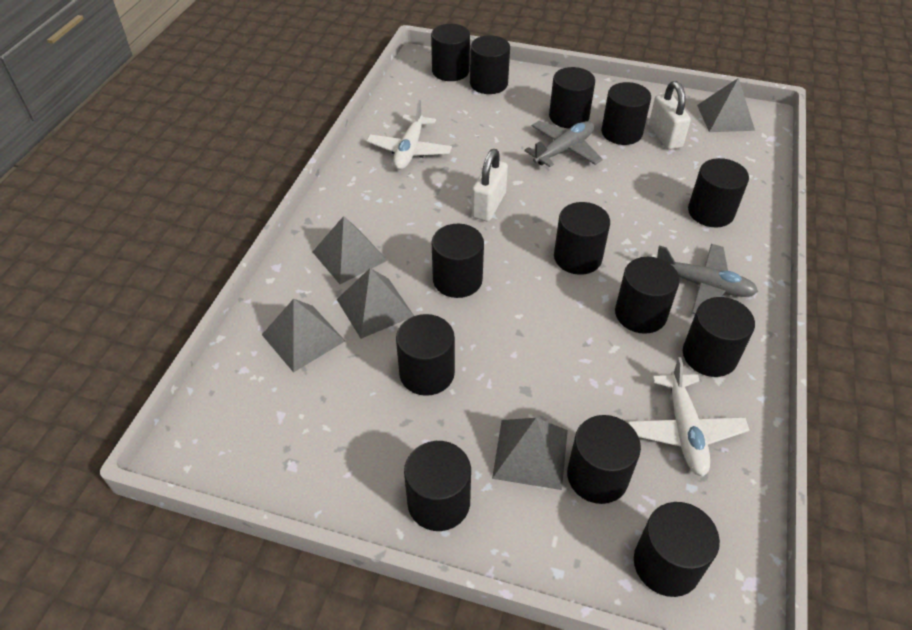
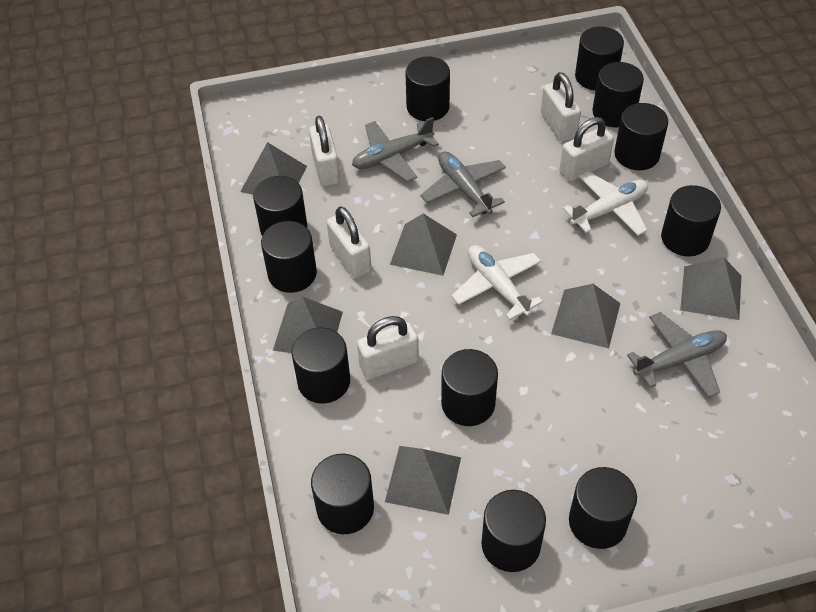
black cylinder: 13 -> 12
grey plane: 2 -> 3
grey pyramid: 5 -> 6
white padlock: 2 -> 5

